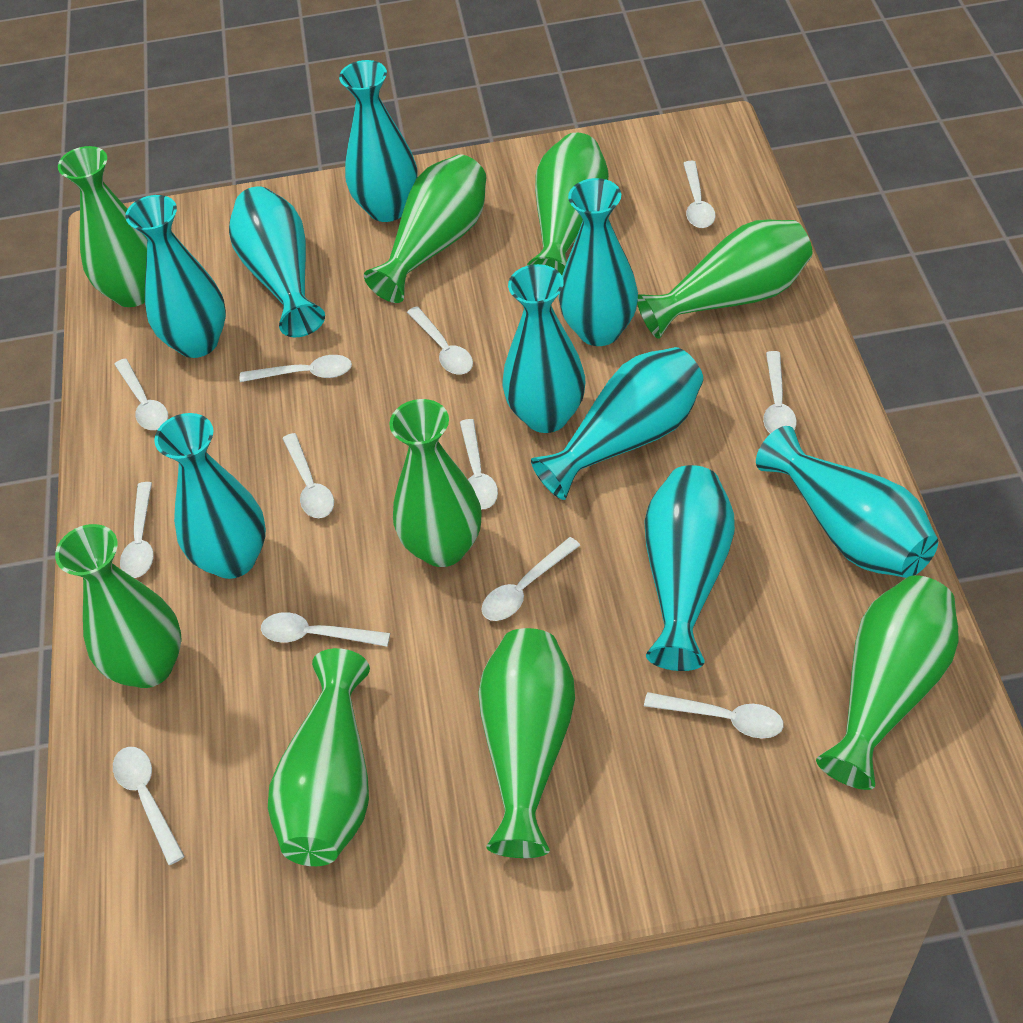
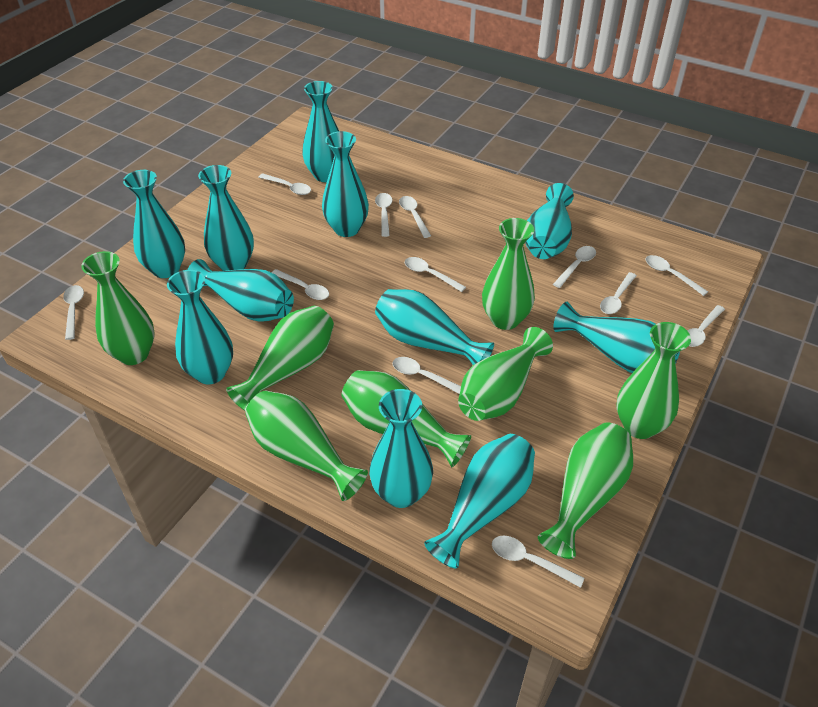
green vase: 9 -> 8
turquoise vase: 9 -> 11

